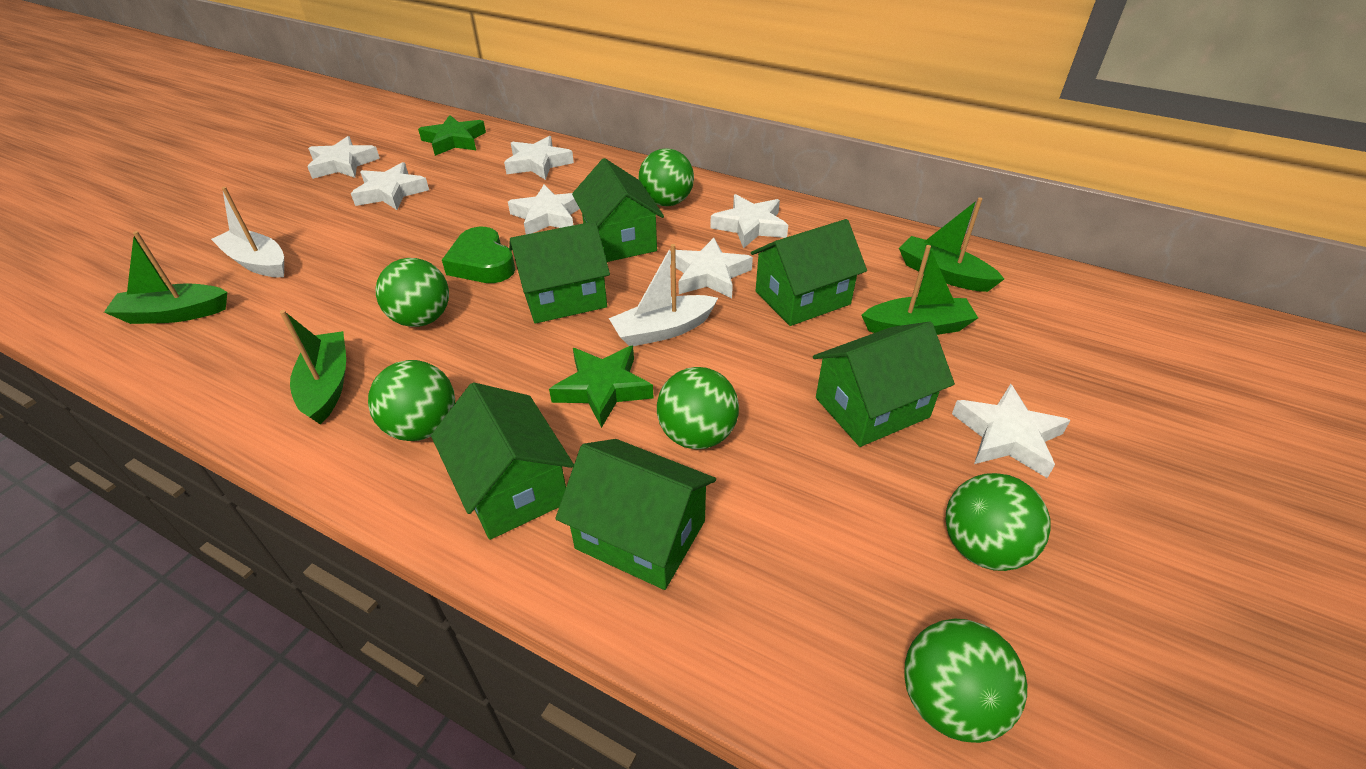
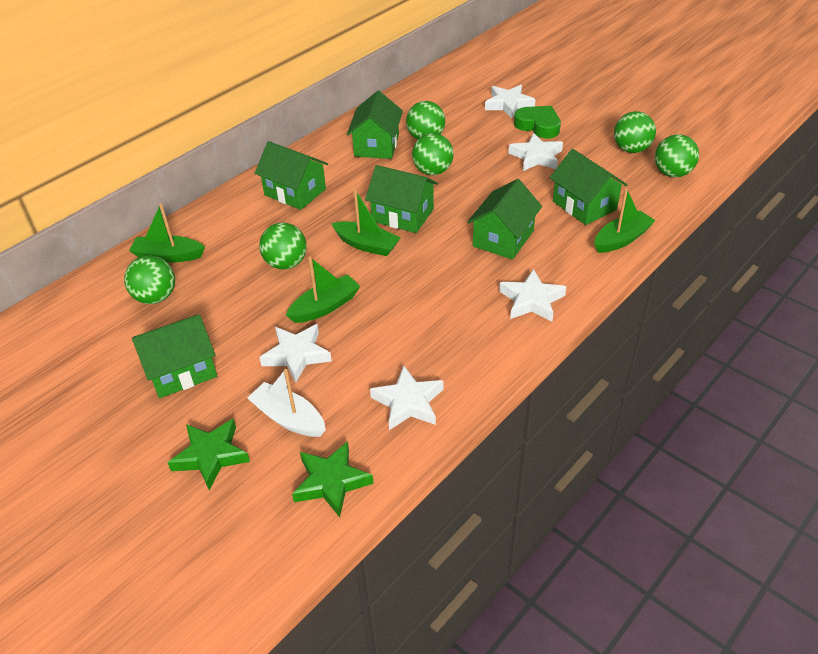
white boat: 2 -> 1
white star: 7 -> 5

